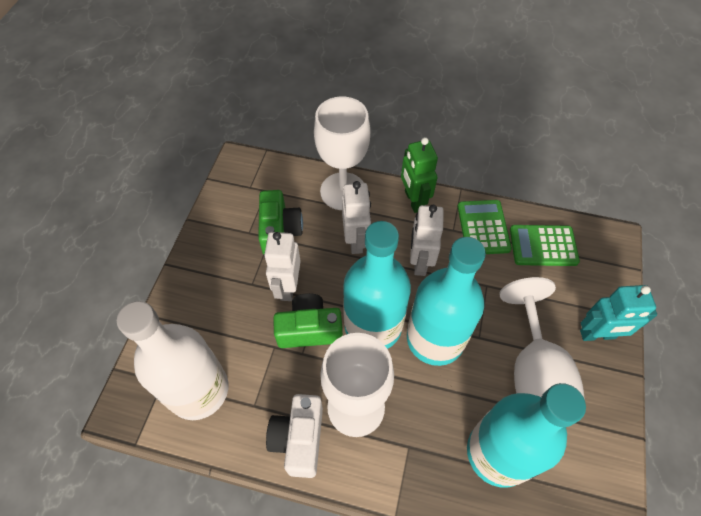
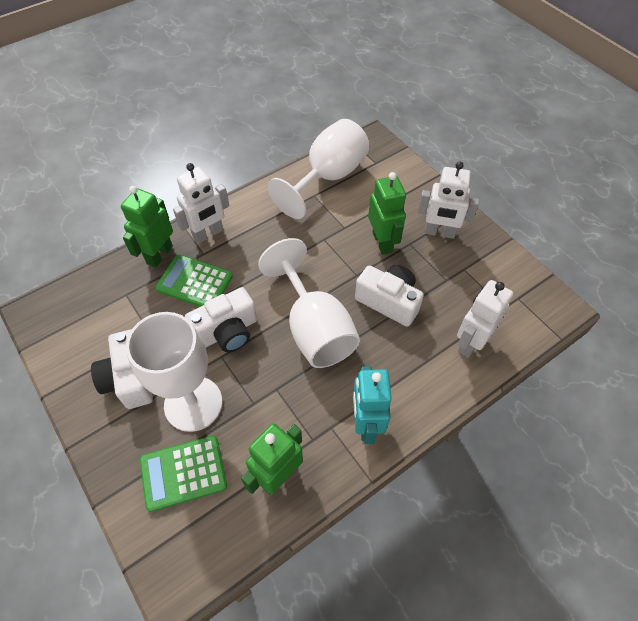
green camera: 2 -> 0
green robot: 1 -> 3
turquoise bottle: 3 -> 0
white bottle: 1 -> 0
white camera: 1 -> 3

